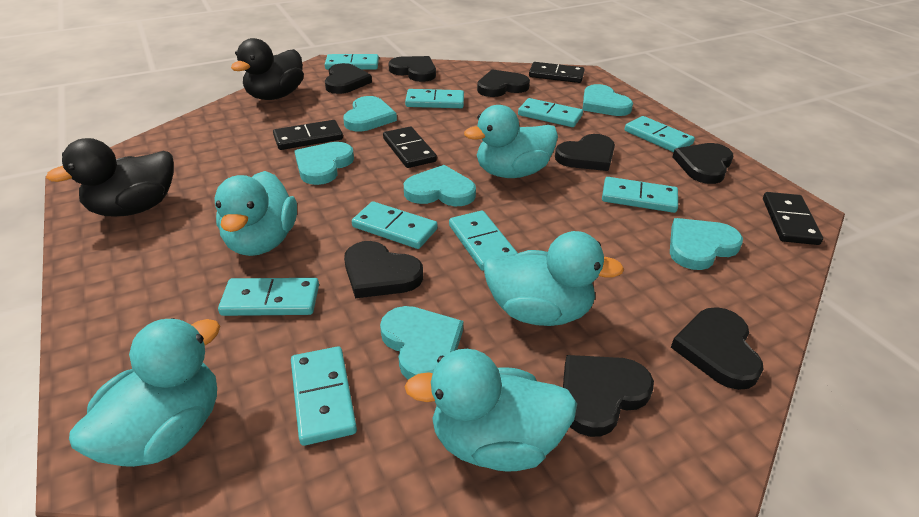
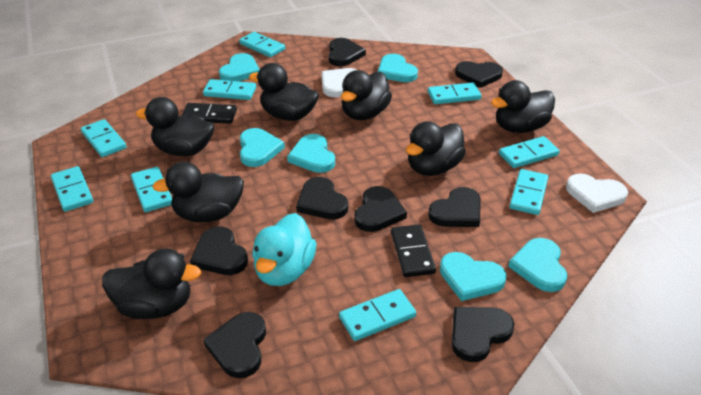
black domino: 4 -> 2
black duck: 2 -> 7
turquoise duck: 5 -> 1
white heart: 0 -> 2

